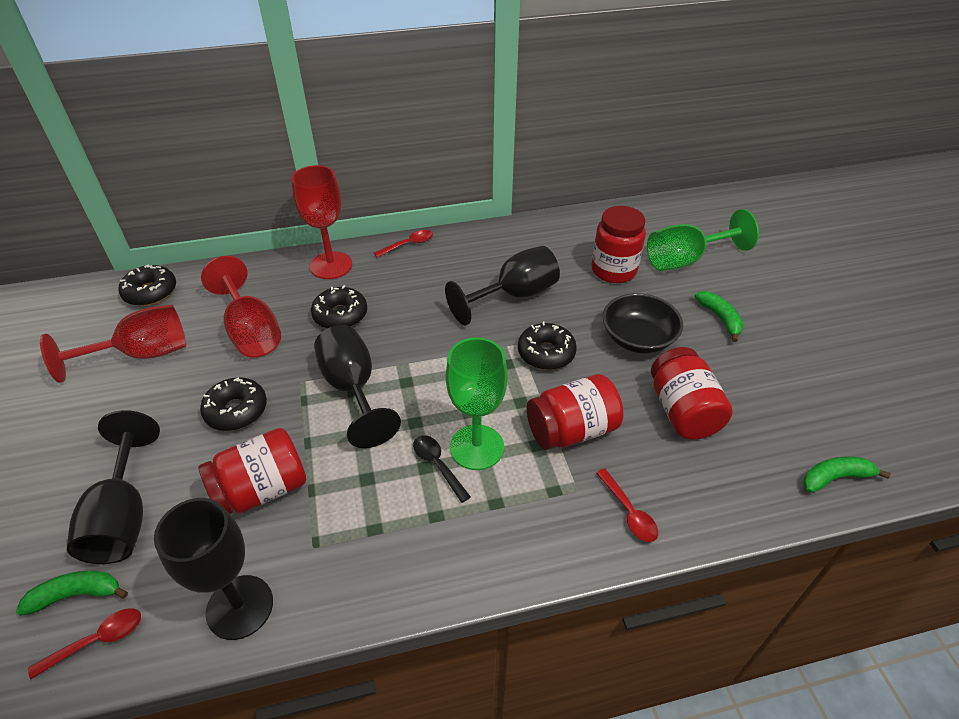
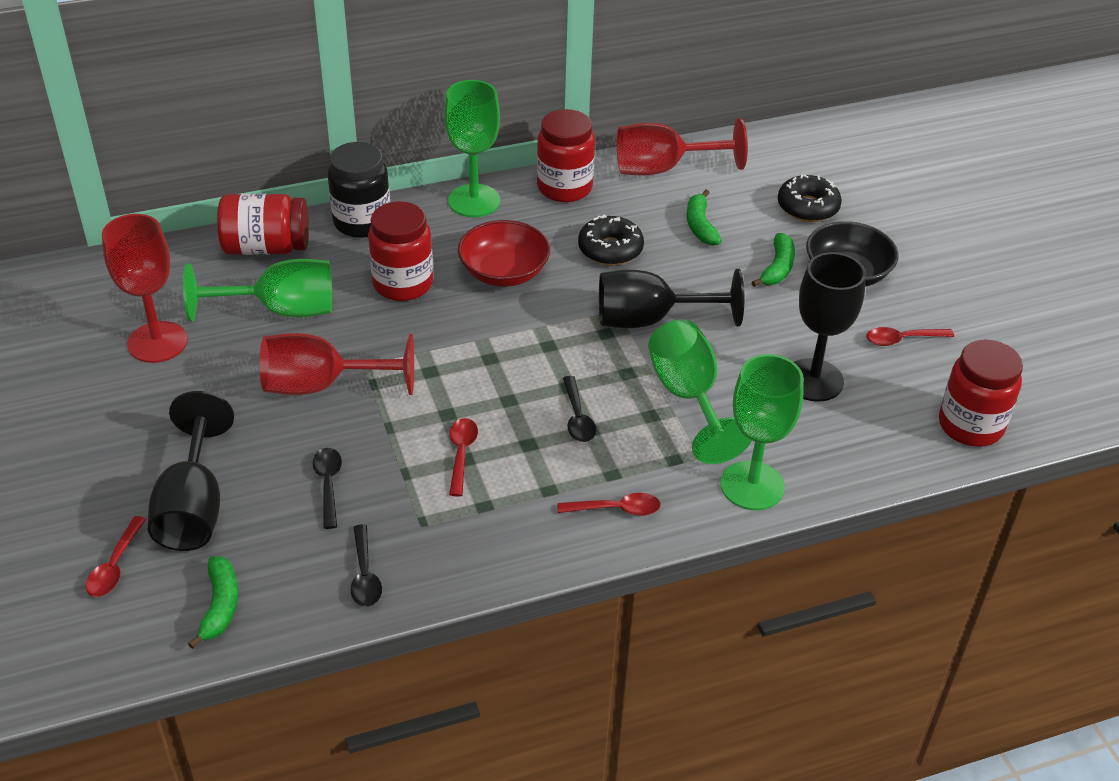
black donut: 4 -> 2
black goblet: 4 -> 3
black jar: 0 -> 1
black spoon: 1 -> 3
green goblet: 2 -> 4
red bowl: 0 -> 1
red spoon: 3 -> 4

